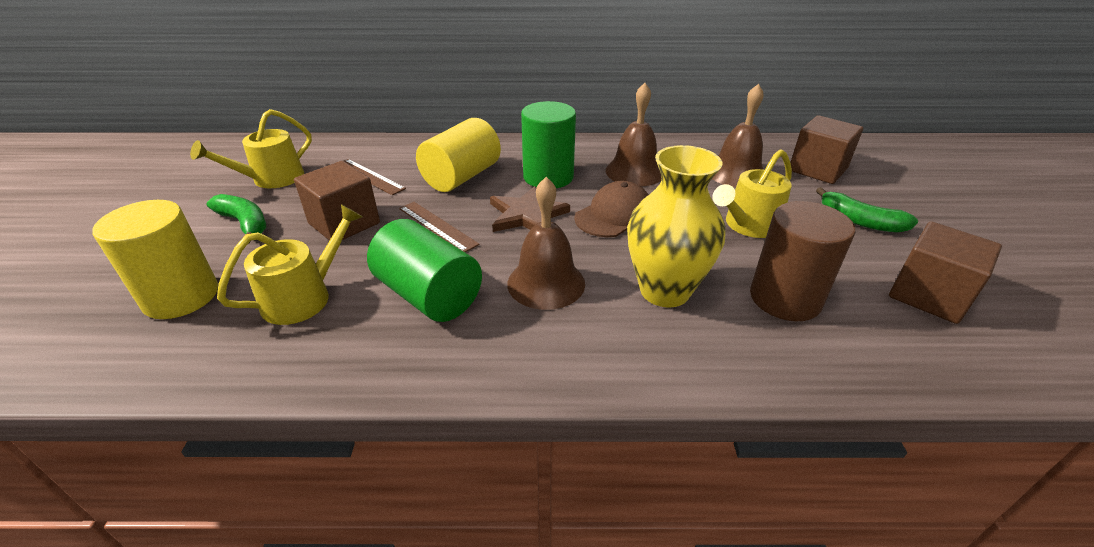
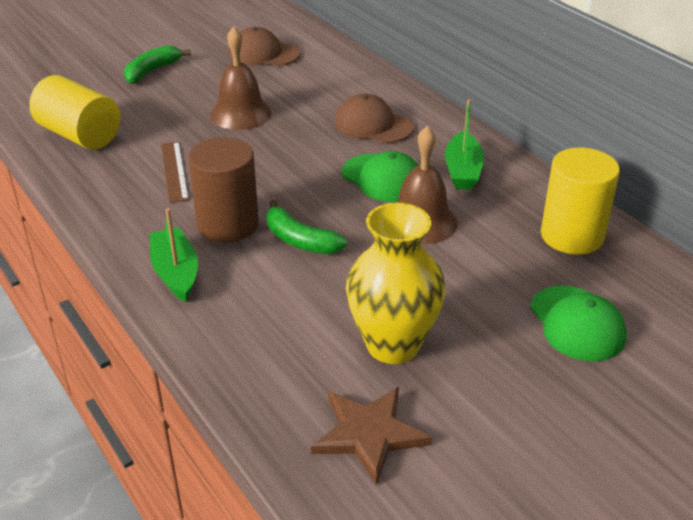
brown bell: 3 -> 2
brown cap: 1 -> 2
brown cube: 3 -> 0
brown ruler: 2 -> 1
green boat: 0 -> 2
green cap: 0 -> 2
green cylinder: 2 -> 0
yellow watering can: 3 -> 0

